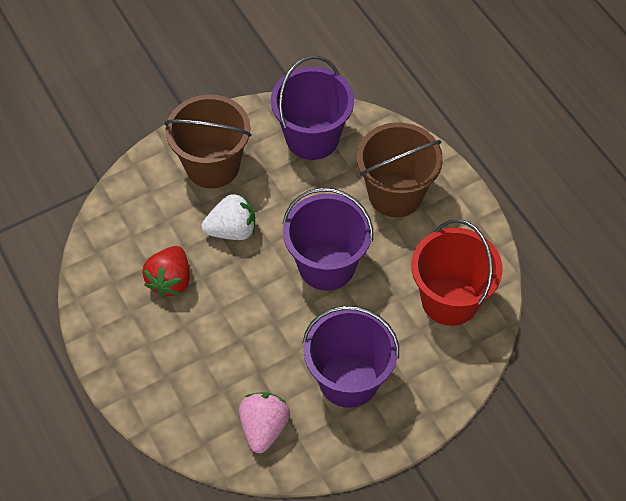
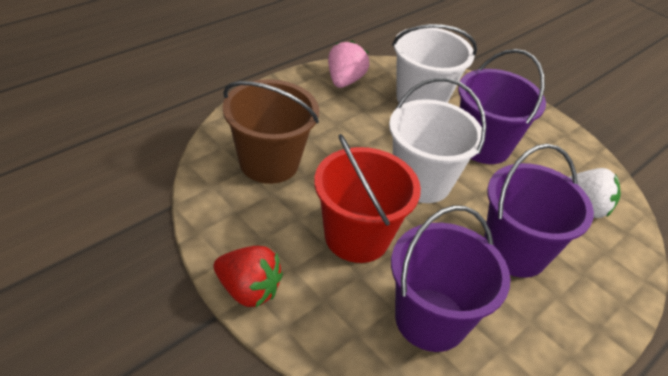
brown bucket: 2 -> 1
white bucket: 0 -> 2

